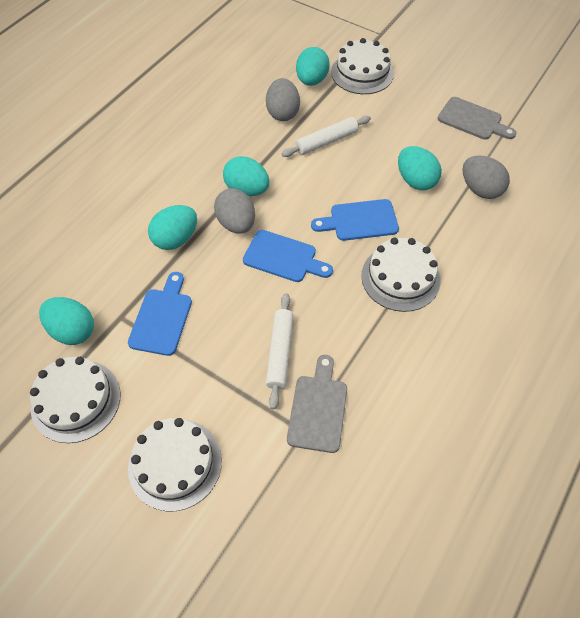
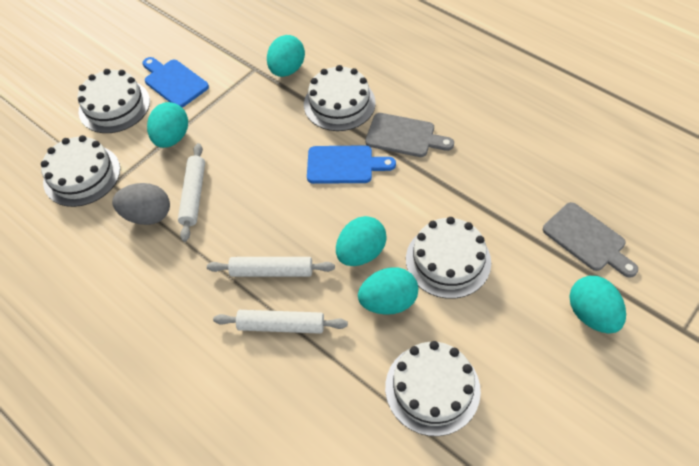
blue cutting board: 3 -> 2
grey egg: 3 -> 1
white cake: 4 -> 5
white rolling pin: 2 -> 3

